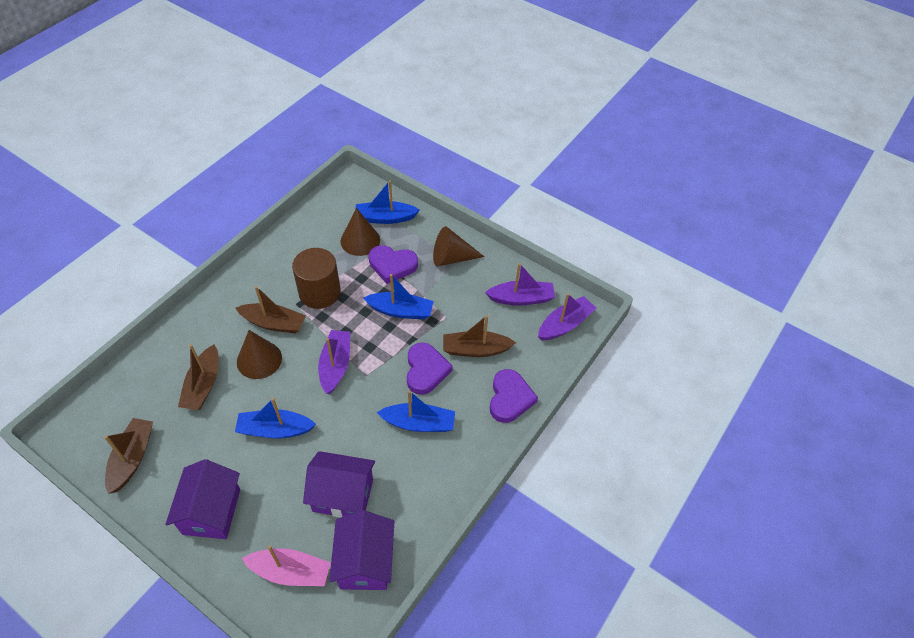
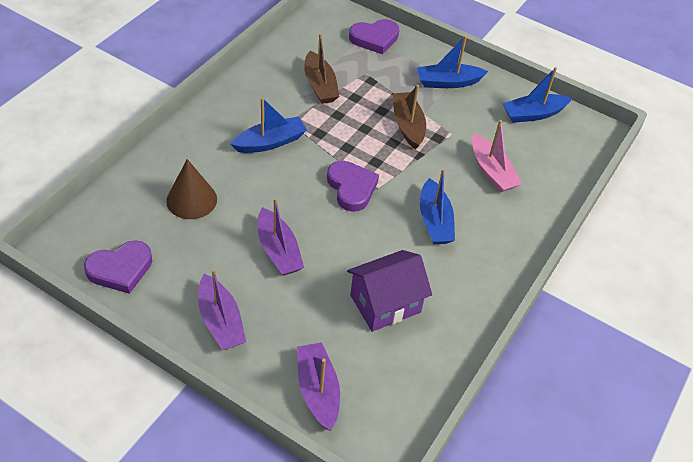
brown boat: 4 -> 2
brown cone: 3 -> 1
brown cylinder: 1 -> 0
purple house: 3 -> 1

